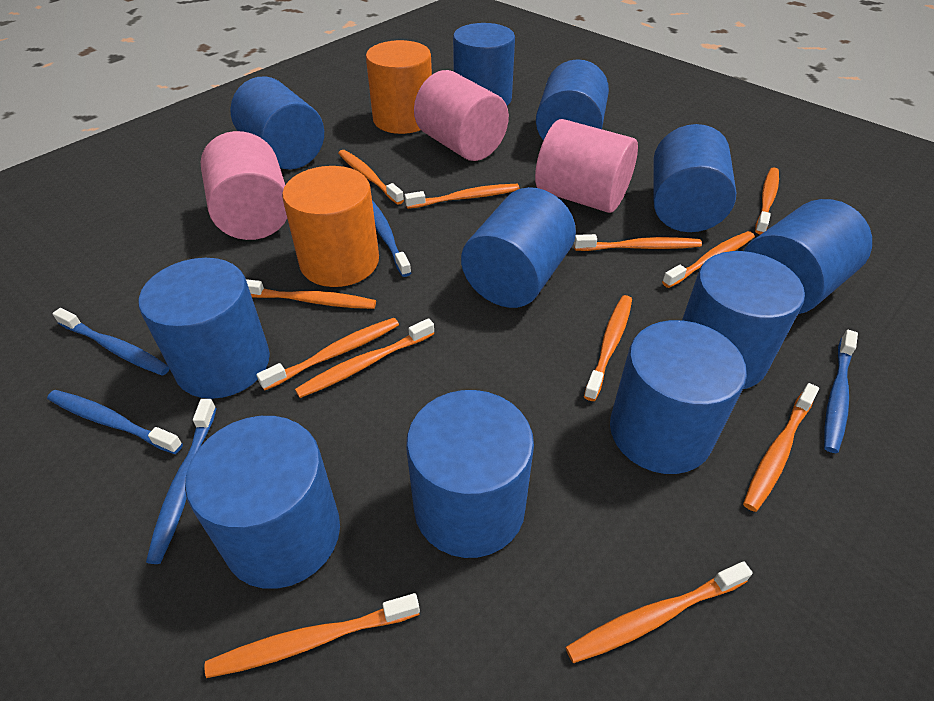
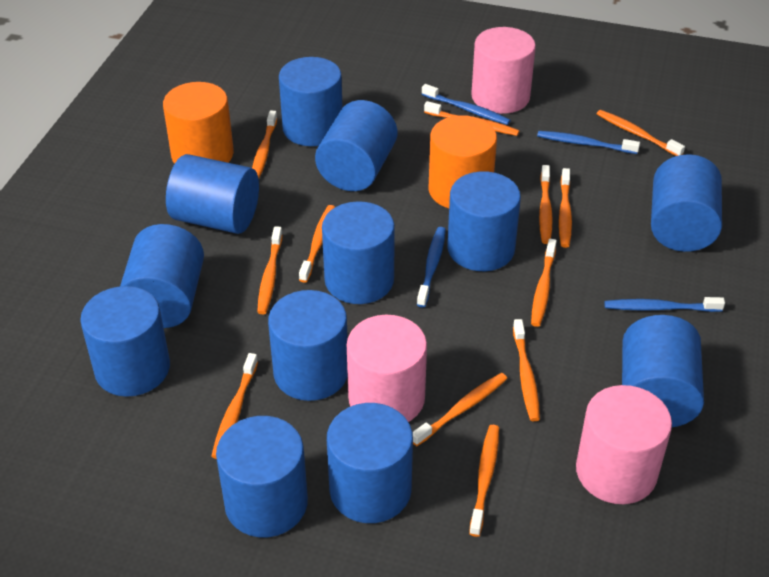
blue cylinder: 11 -> 12
blue toothbrush: 5 -> 4

